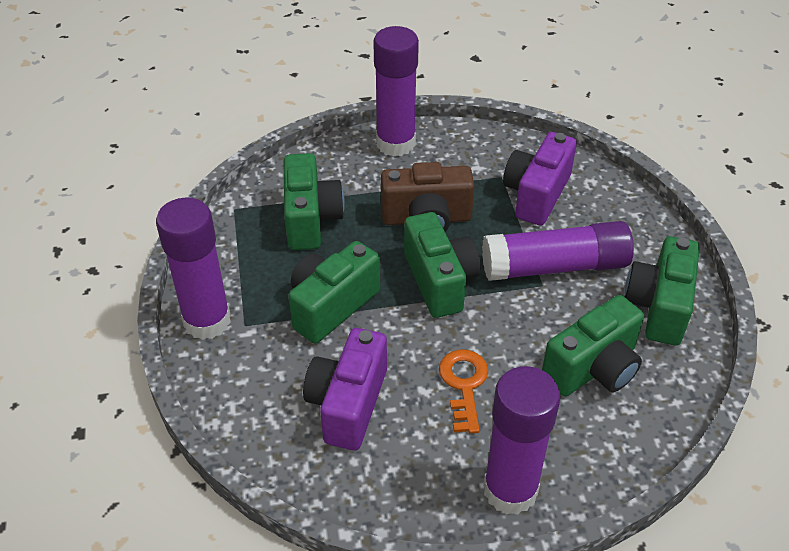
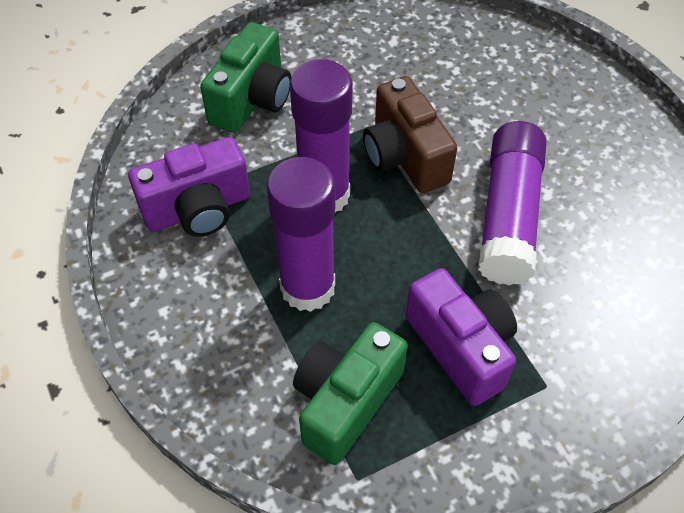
green camera: 5 -> 2
orange key: 1 -> 0
purple glue stick: 4 -> 3

